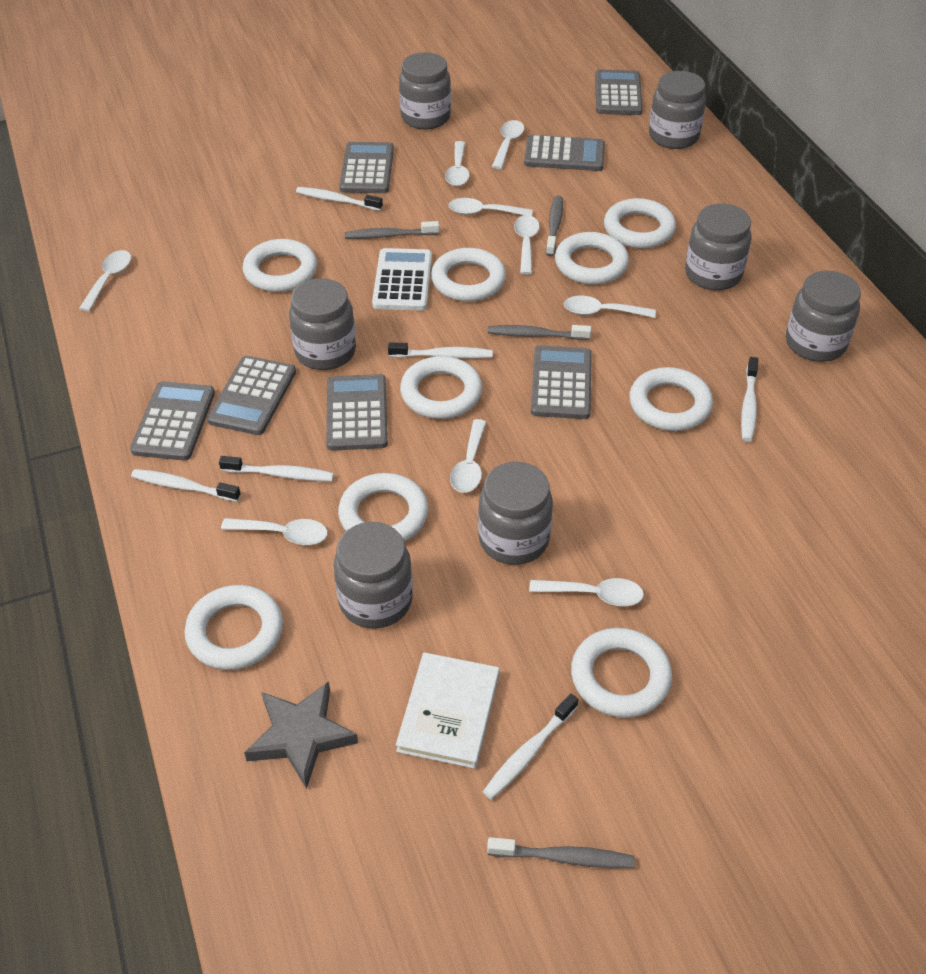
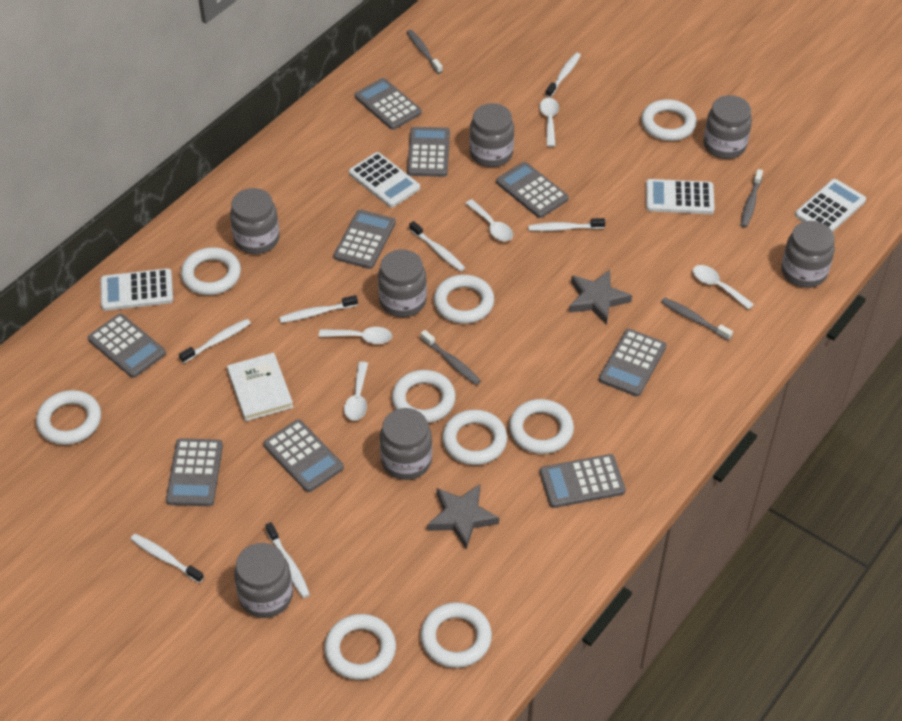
grey calculator: 7 -> 9
grey star: 1 -> 2
white calculator: 1 -> 4
white spoon: 9 -> 5
white toothbrush: 6 -> 7

